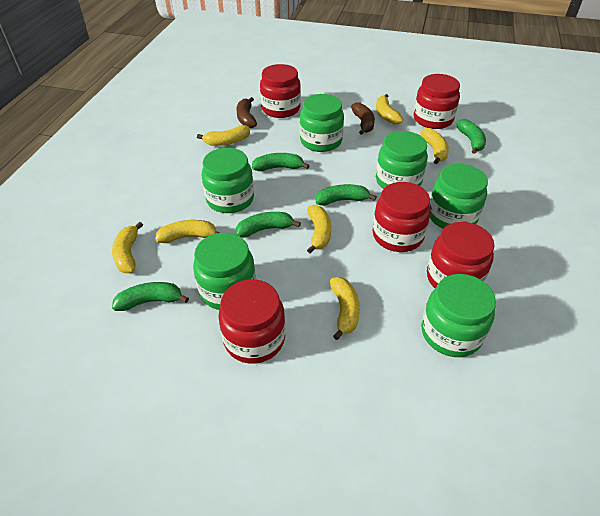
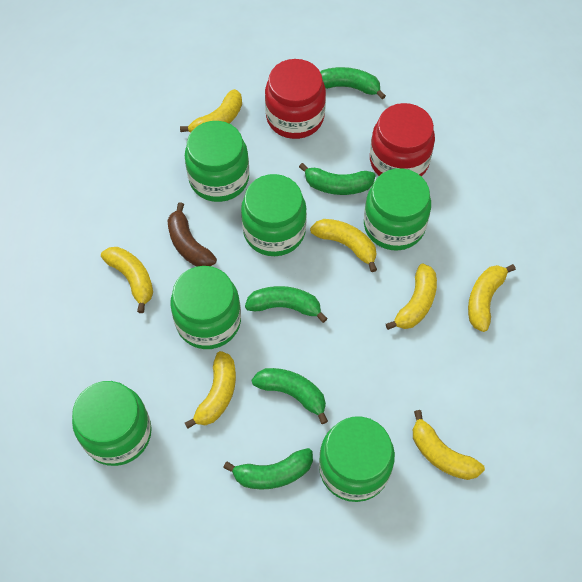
brown banana: 2 -> 1
red jar: 5 -> 2

